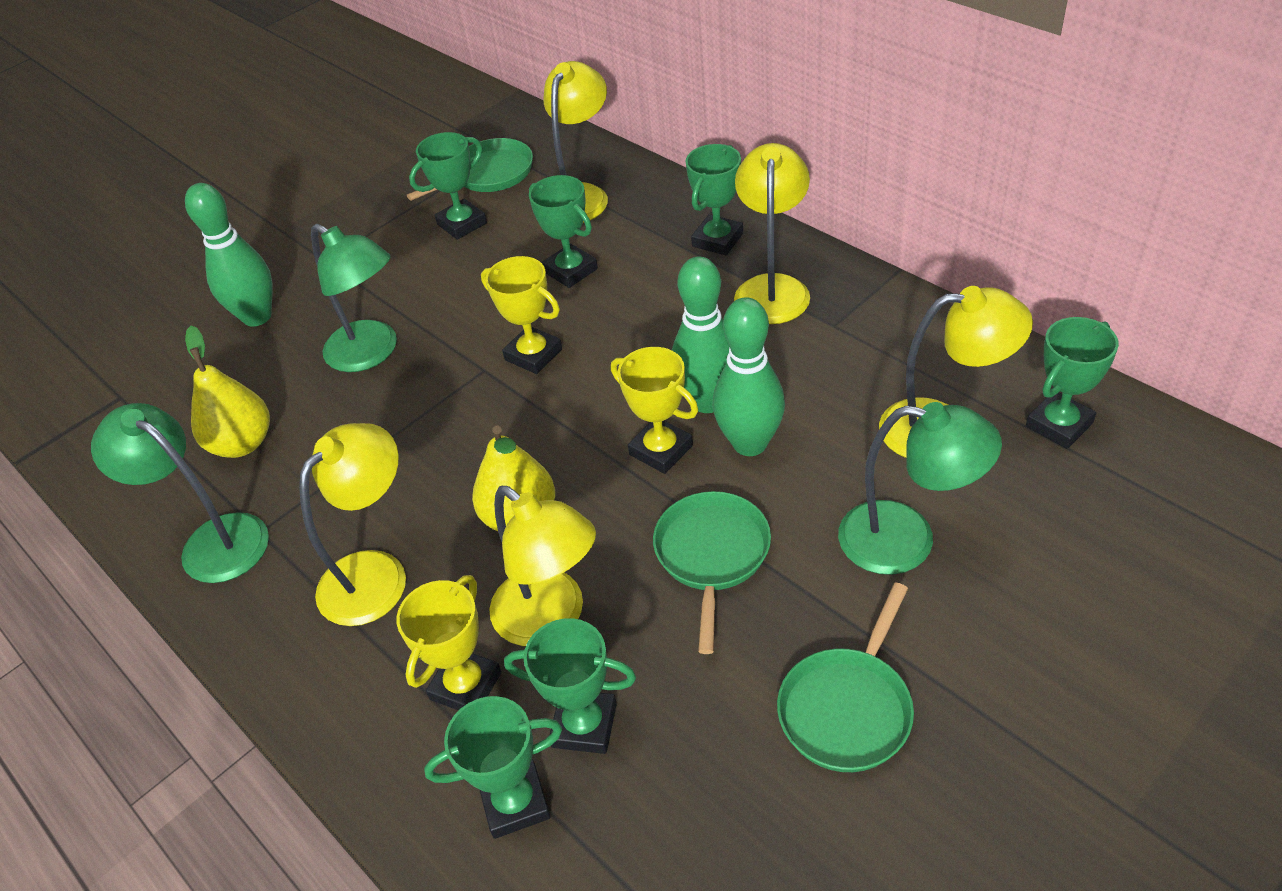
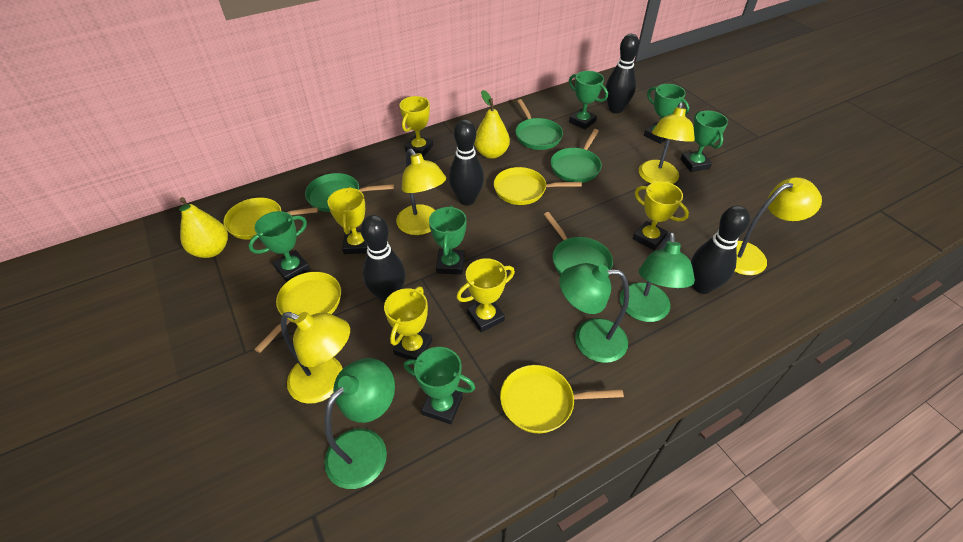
black bowling pin: 0 -> 4
green bowling pin: 3 -> 0
green pan: 3 -> 4
yellow lamp: 5 -> 4
yellow pan: 0 -> 4
yellow trophy: 3 -> 5

